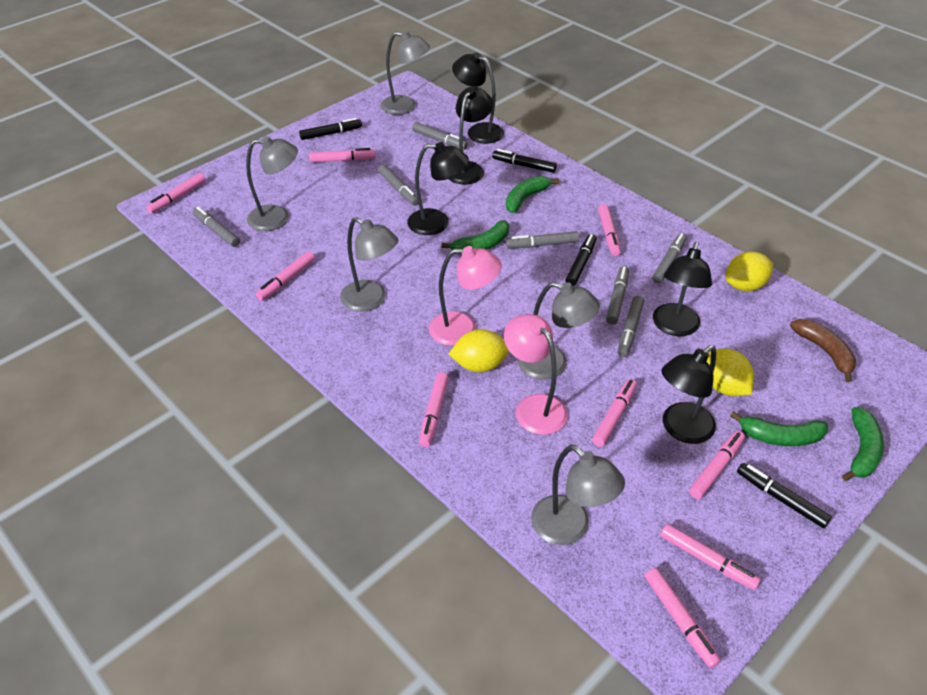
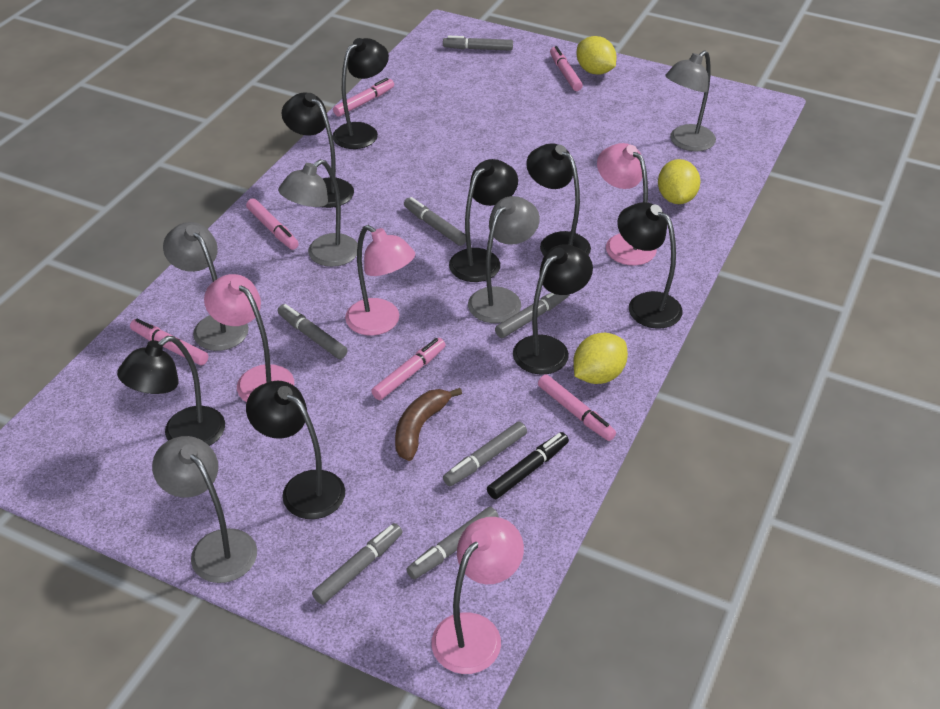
black lamp: 5 -> 8
black marker: 4 -> 1
green banana: 4 -> 0
pink lamp: 2 -> 4
pink marker: 9 -> 6

